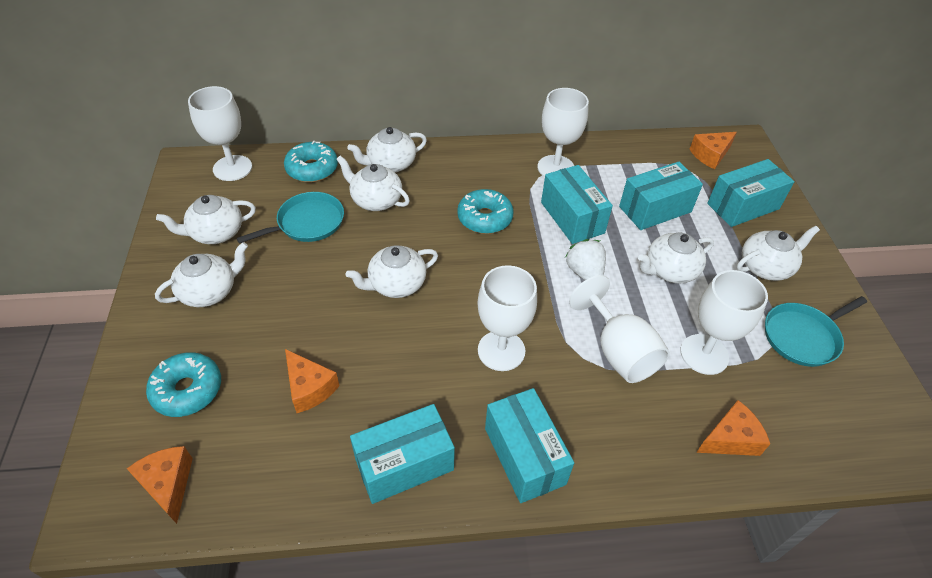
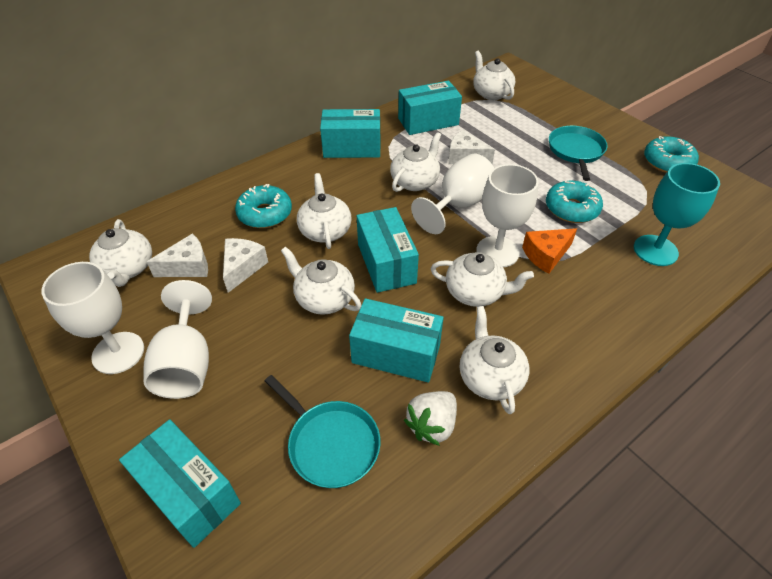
orange cheese: 4 -> 1
turquoise goblet: 0 -> 1
white cheese: 0 -> 3
white goblet: 5 -> 4

